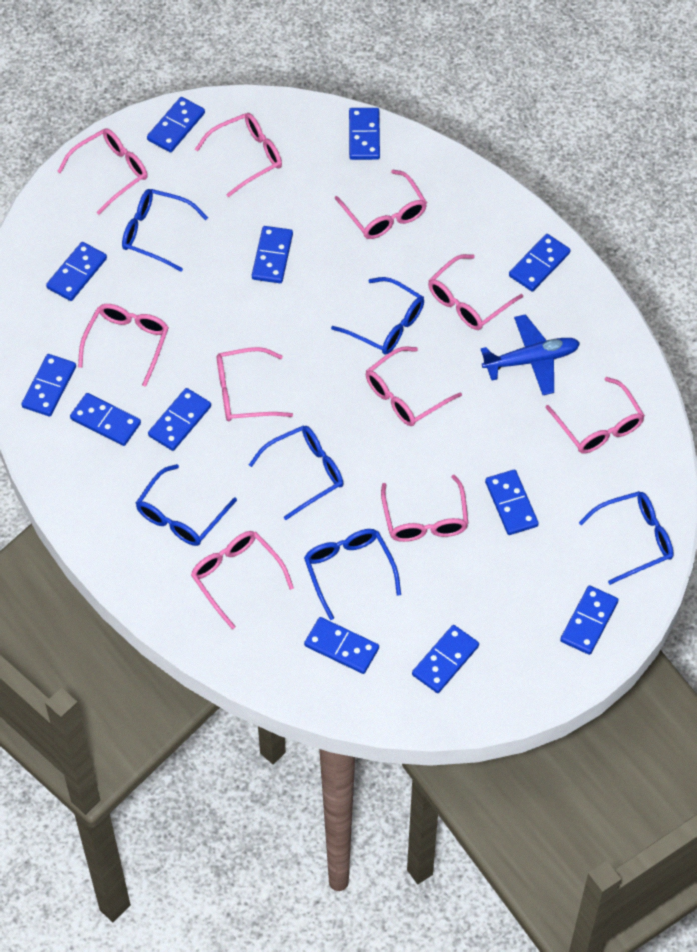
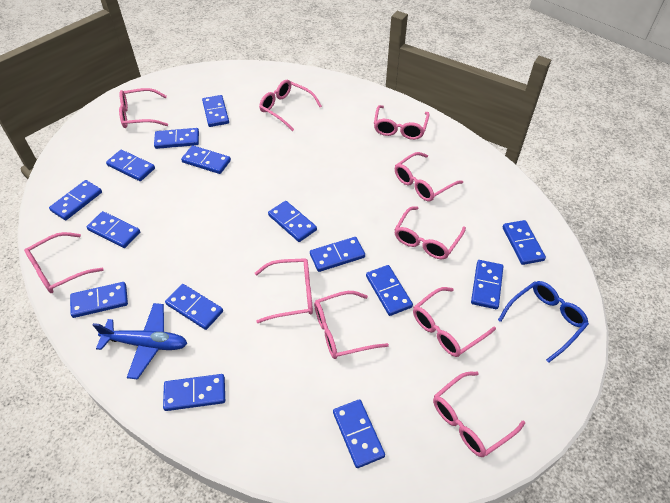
blue domino: 12 -> 15
blue glasses: 6 -> 1

